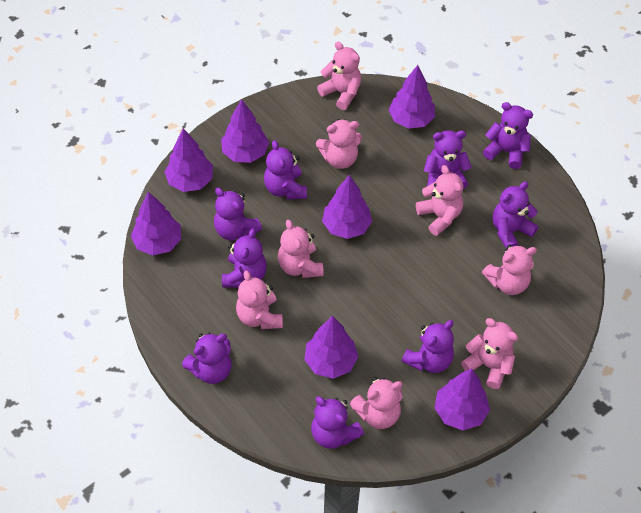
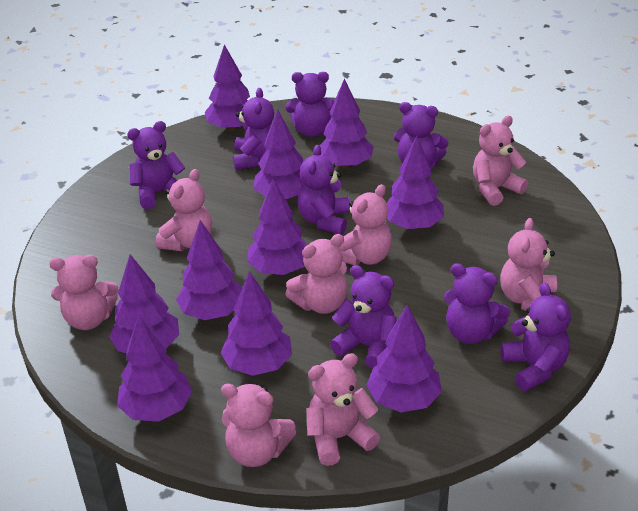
purple teddy bear: 9 -> 8
purple tree: 7 -> 10

